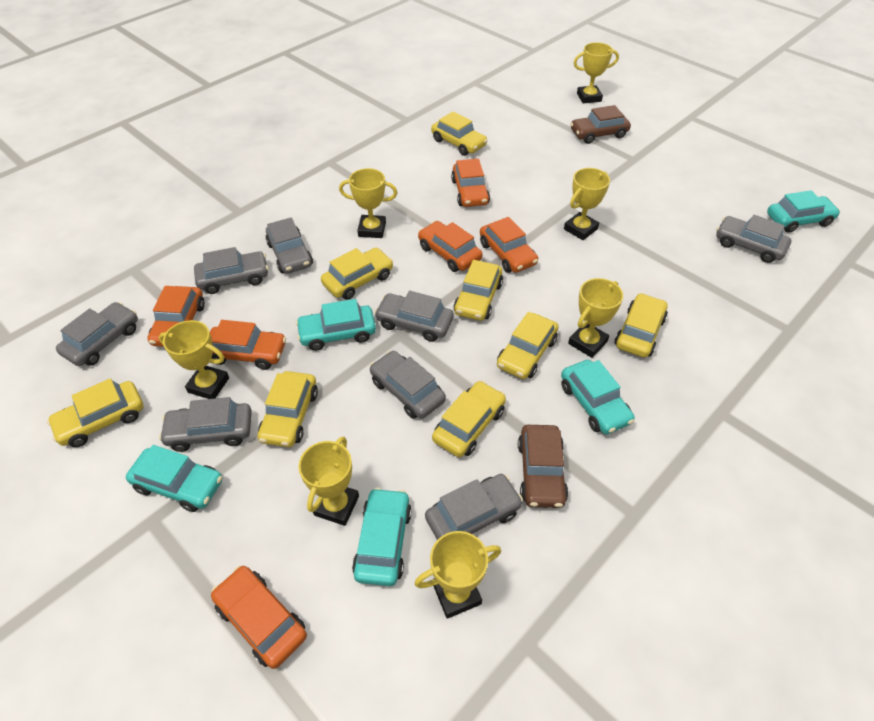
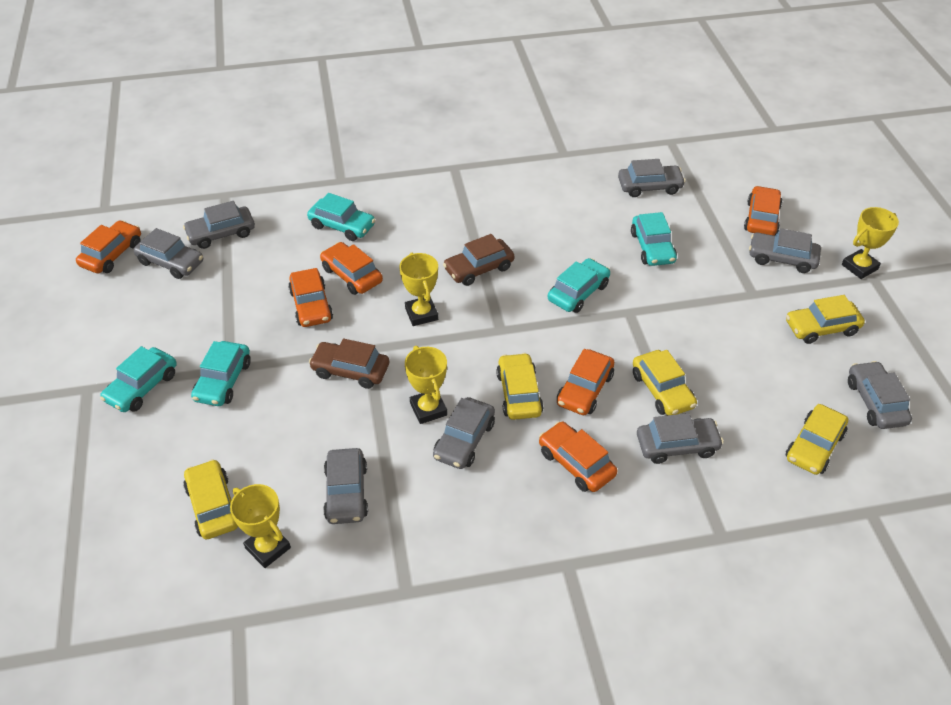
yellow car: 8 -> 5
yellow trophy: 7 -> 4

